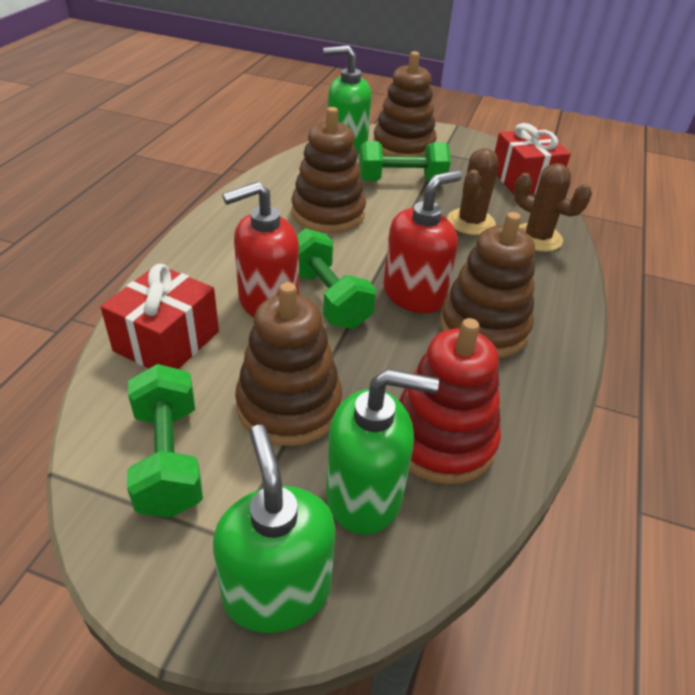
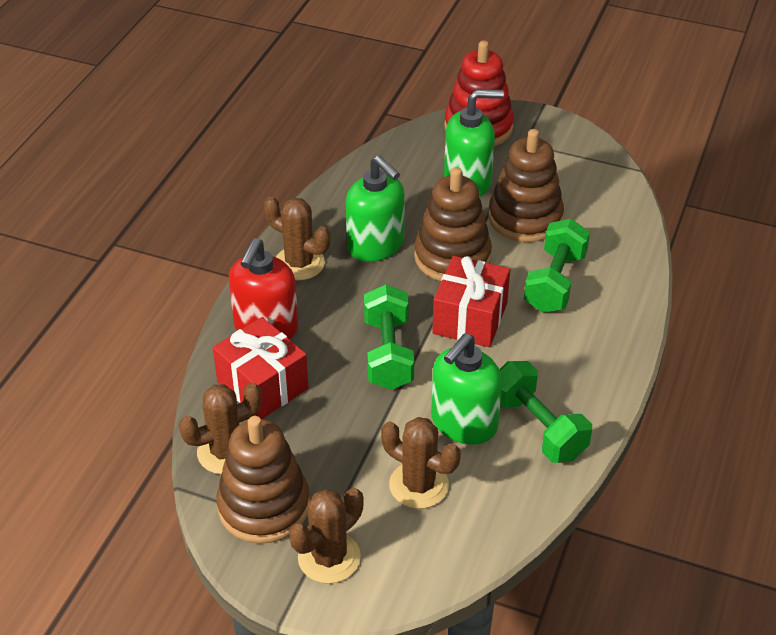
brown cactus: 2 -> 4
brown stacking toy: 4 -> 3
red soap dispenser: 2 -> 1

